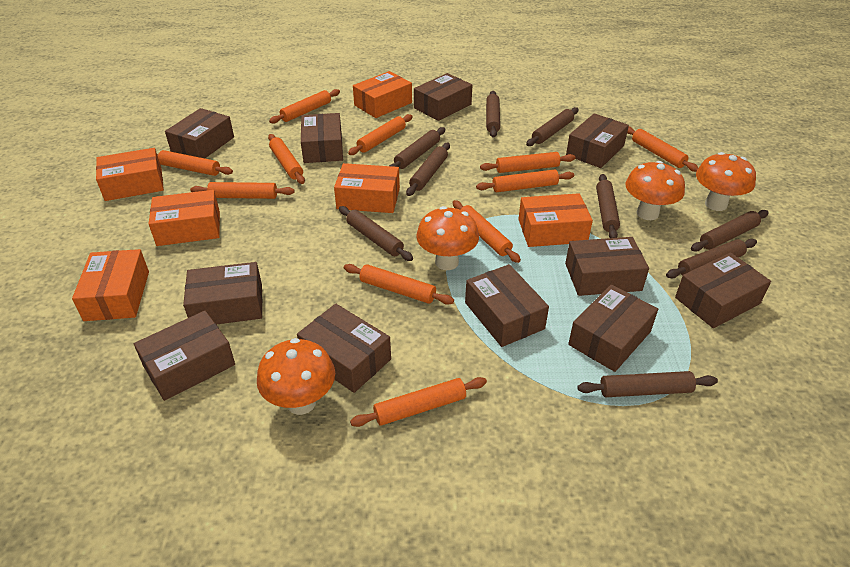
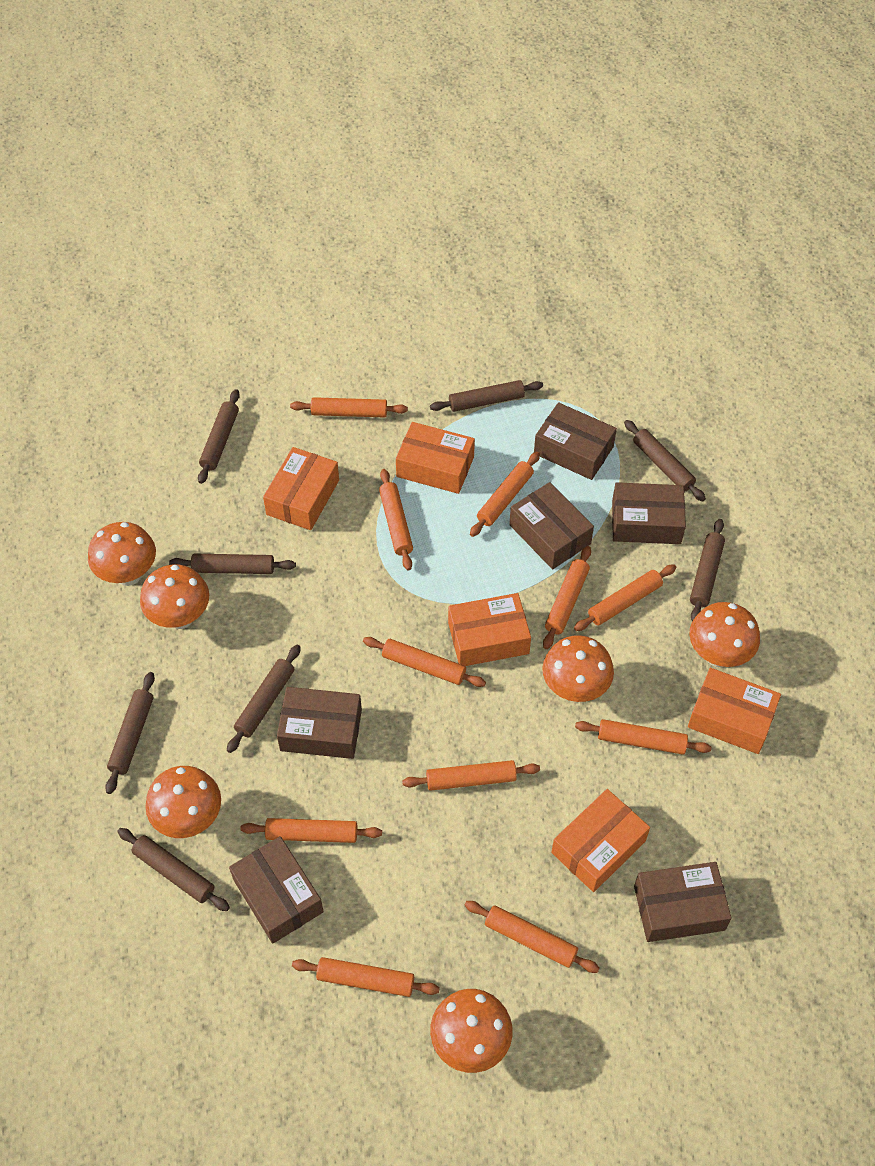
brown box: 11 -> 6
brown rolling pin: 9 -> 8
orange box: 6 -> 5
orange mushroom: 4 -> 6

